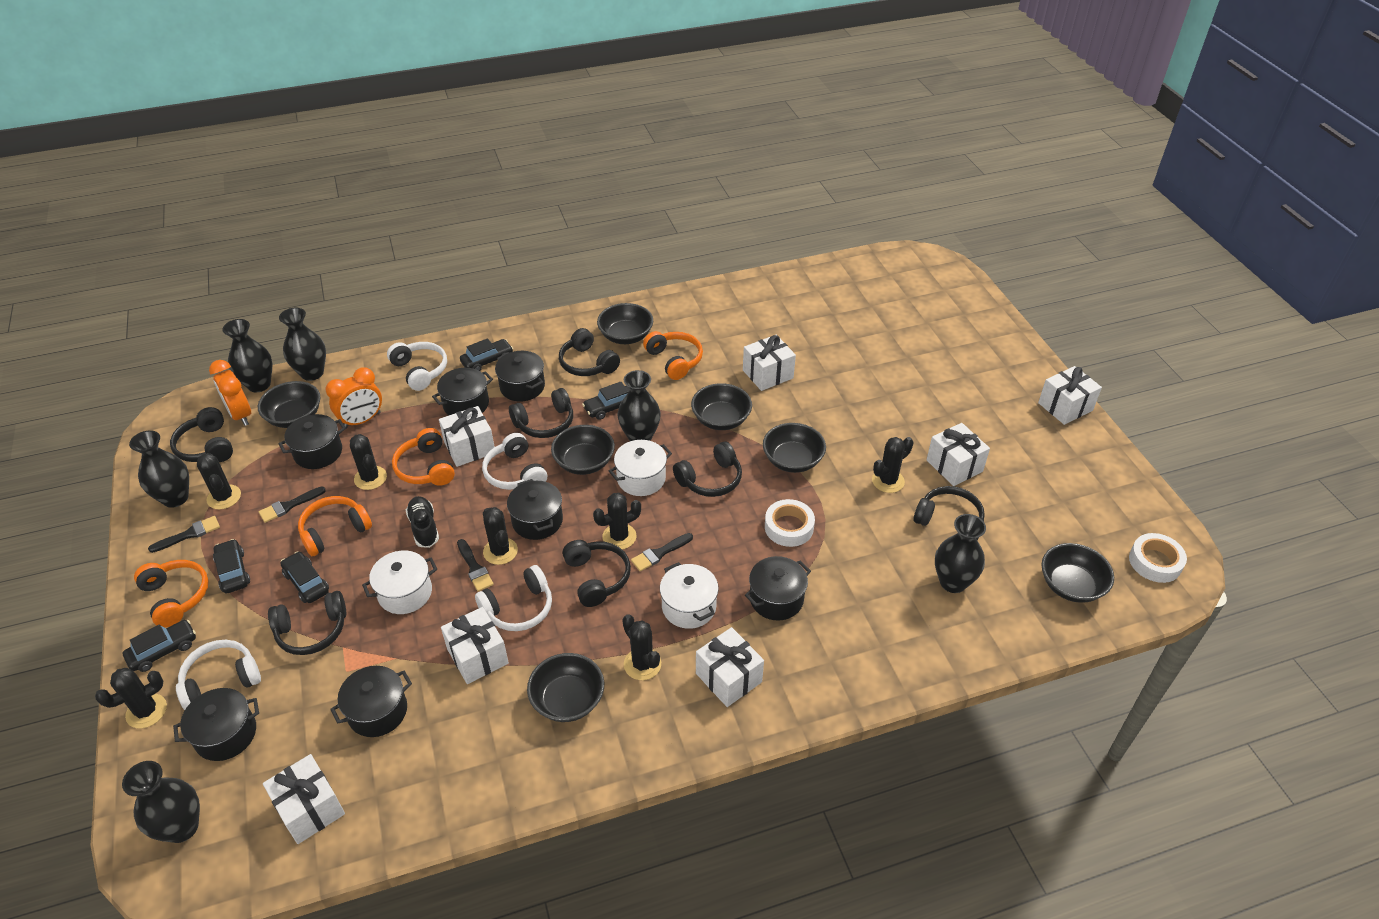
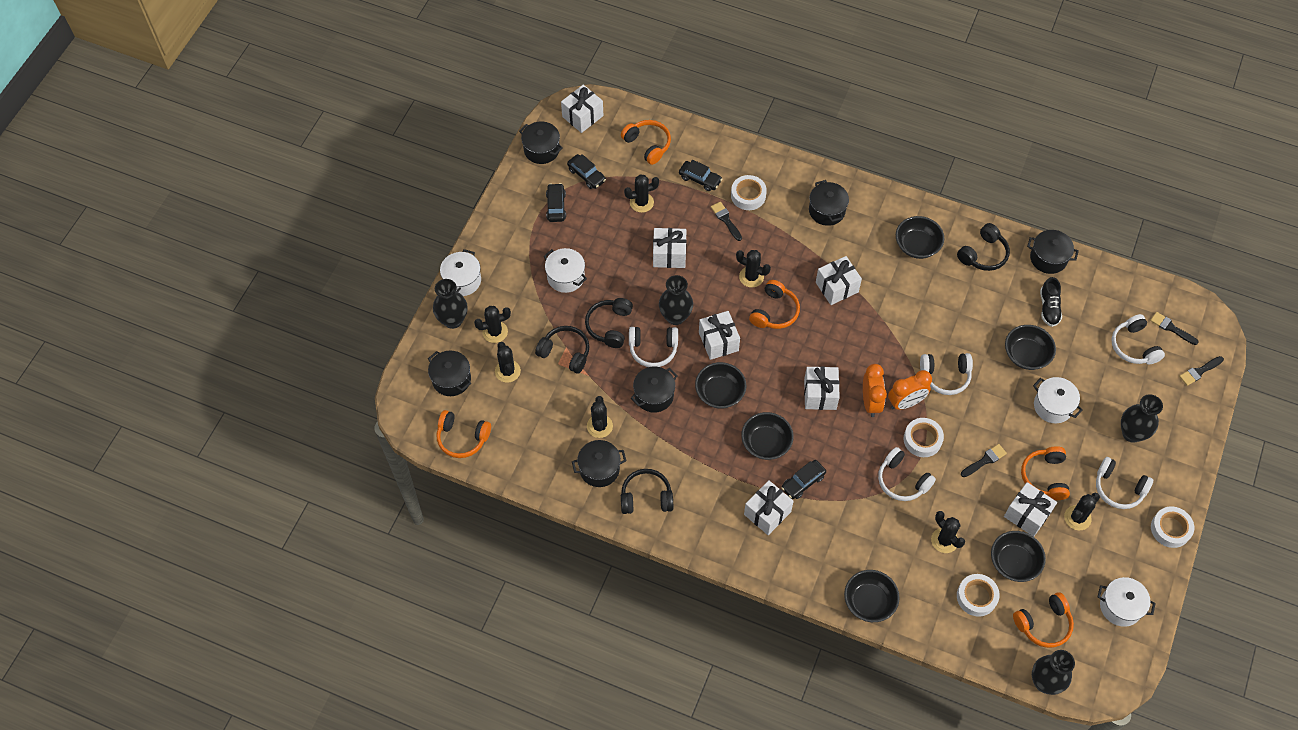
black bowl: 7 -> 6
black car: 5 -> 4
black headphones: 7 -> 4
black pot: 7 -> 6
black vase: 6 -> 4
orange headphones: 4 -> 5
white headphones: 4 -> 5
white pot: 3 -> 4
white tape: 2 -> 4

